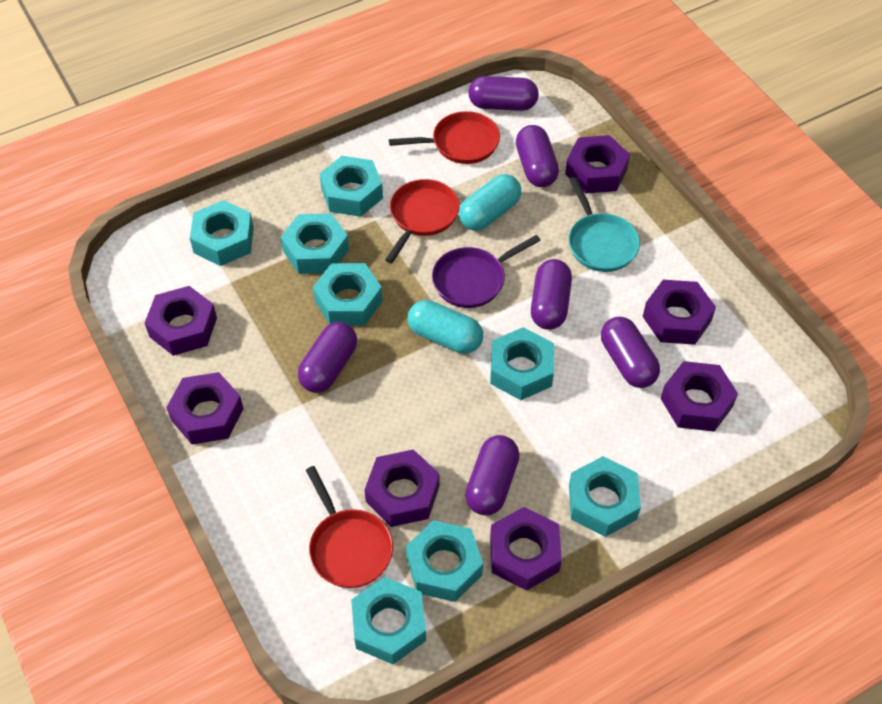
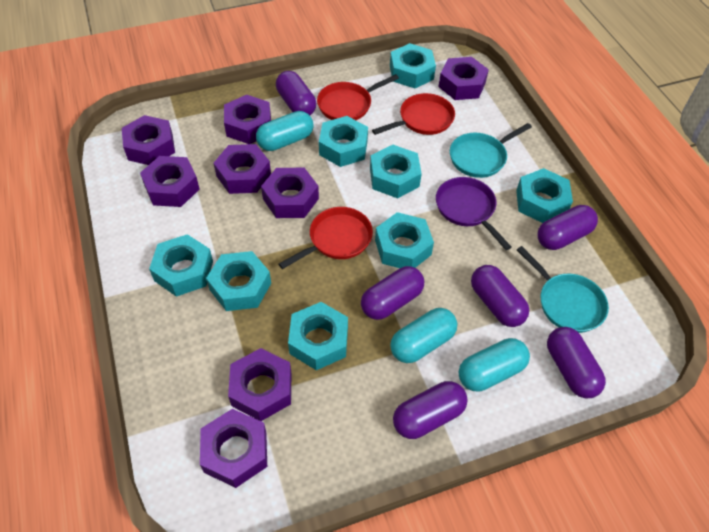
purple nut: 7 -> 8
turquoise capsule: 2 -> 3
turquoise pan: 1 -> 2

